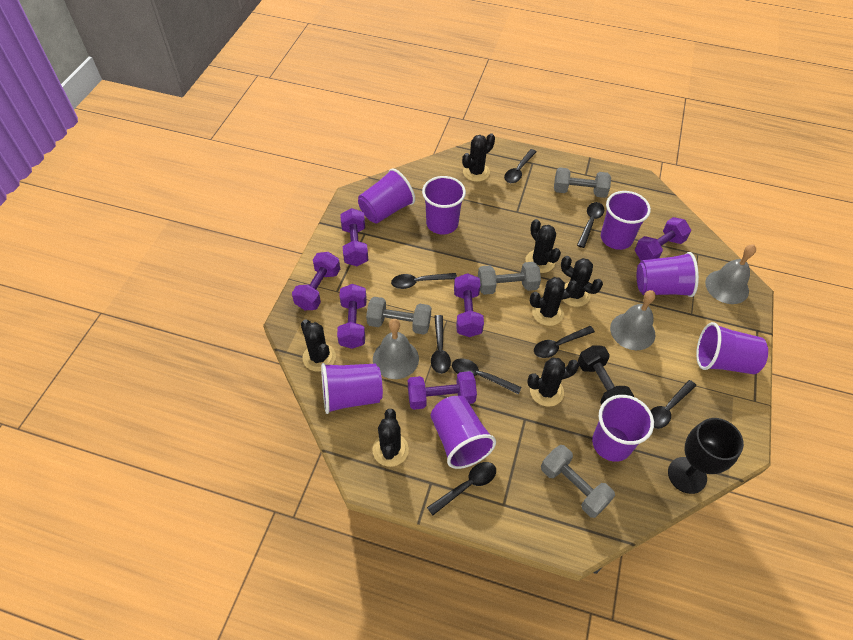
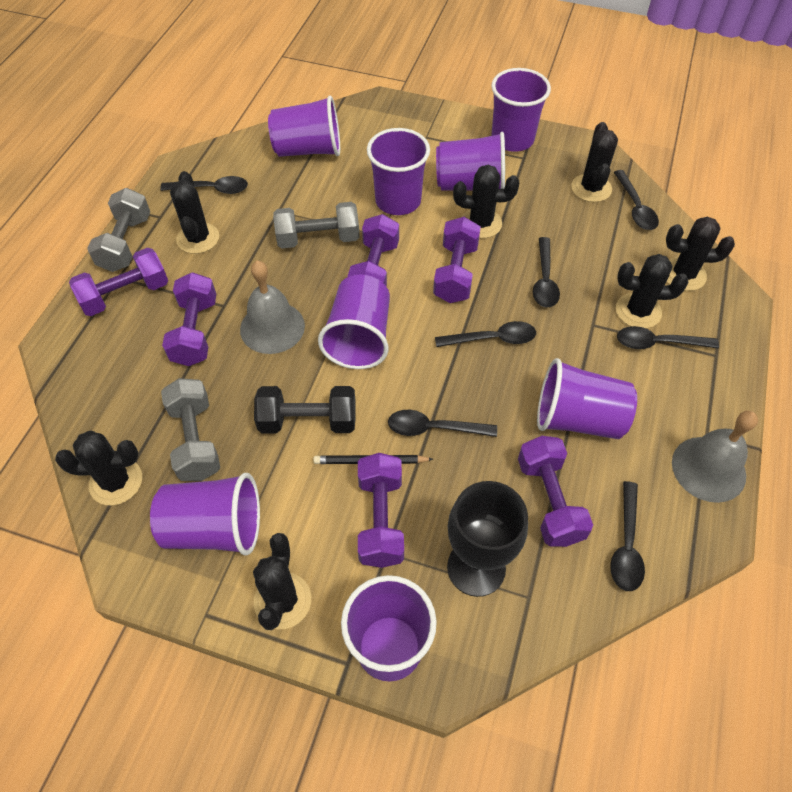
black pencil: 0 -> 1
black spoon: 8 -> 7
grey bell: 3 -> 2
grey dumbbell: 4 -> 3

